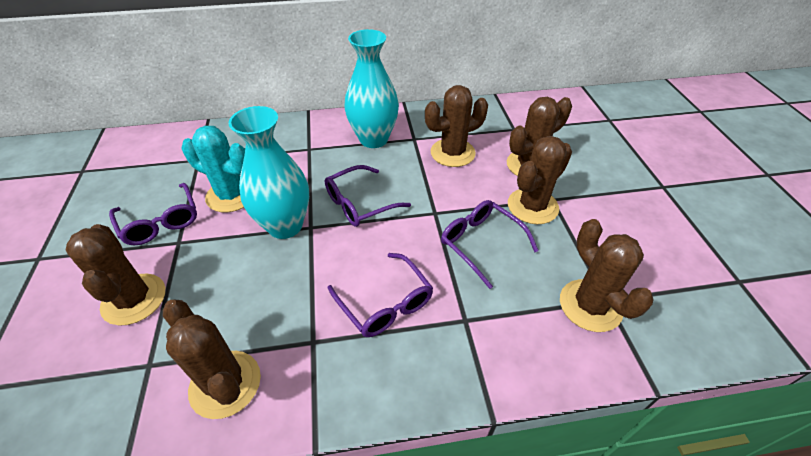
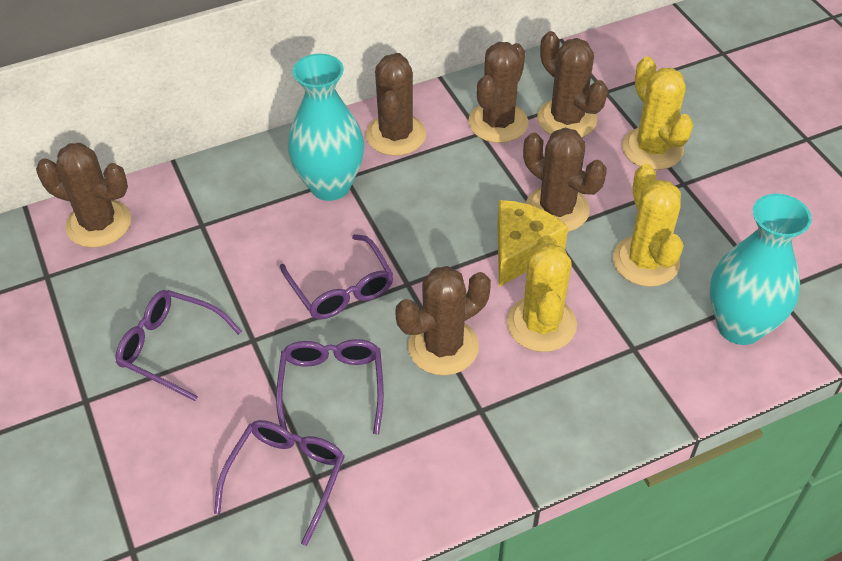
turquoise cactus: 1 -> 0
yellow cactus: 0 -> 3
yellow cheese: 0 -> 1

